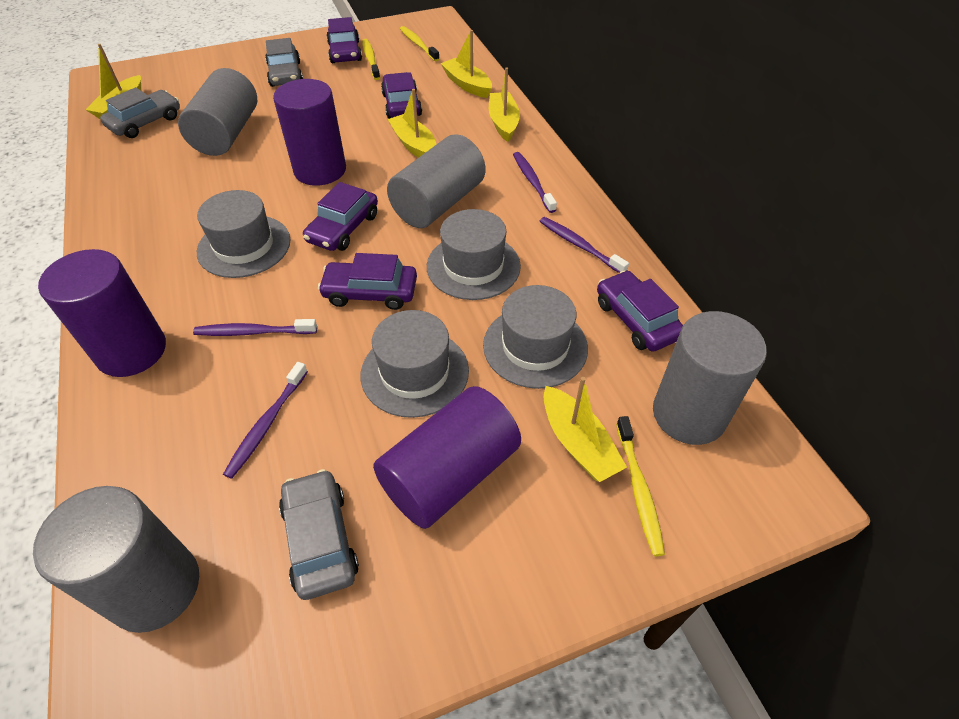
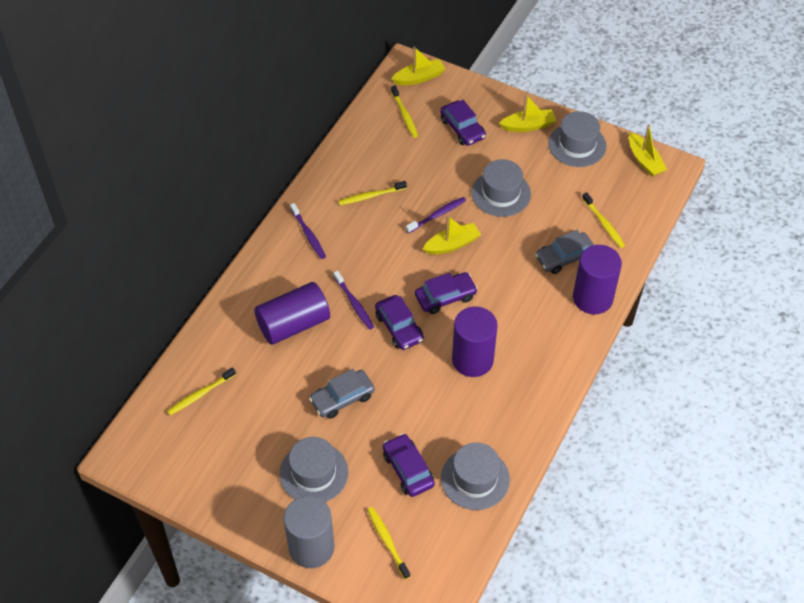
grey car: 3 -> 2
grey cylinder: 4 -> 1
purple car: 5 -> 4
purple toothbrush: 4 -> 3
yellow boat: 5 -> 4
yellow toothbrush: 3 -> 5

